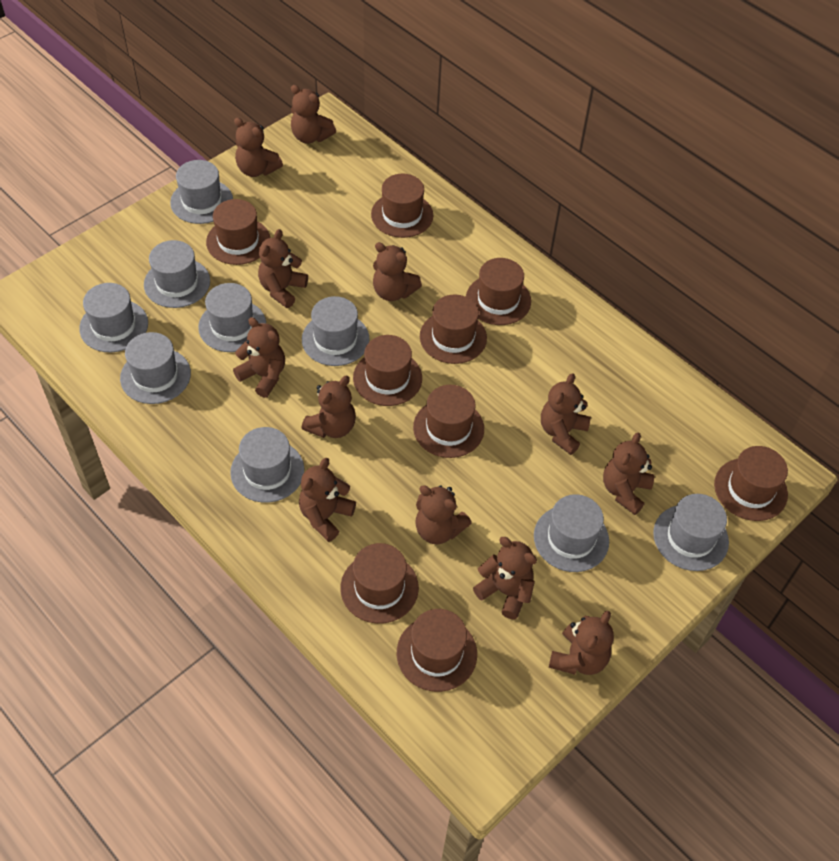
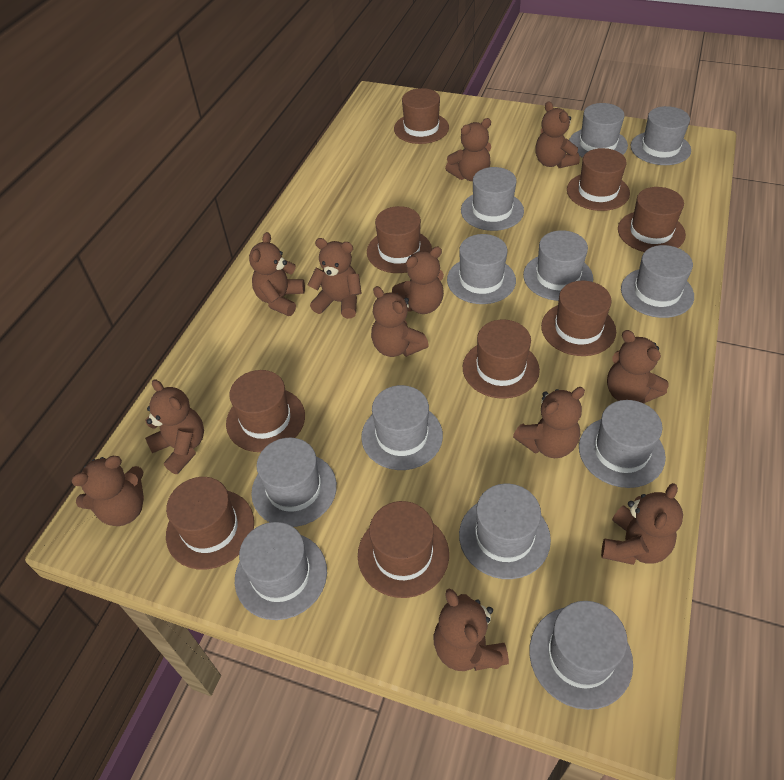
grey hat: 9 -> 12

